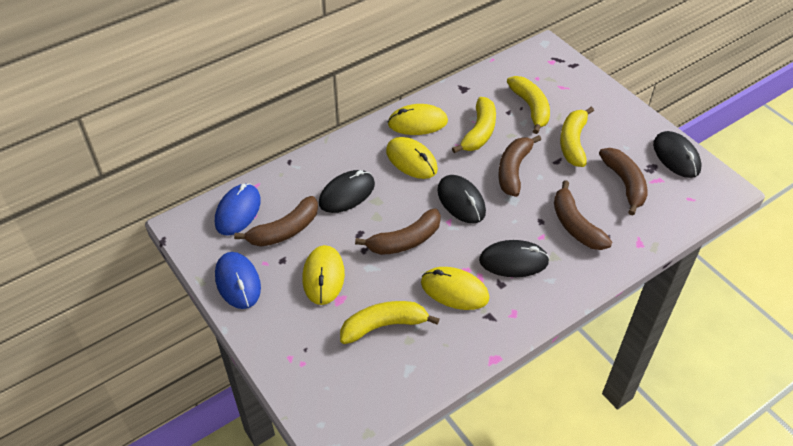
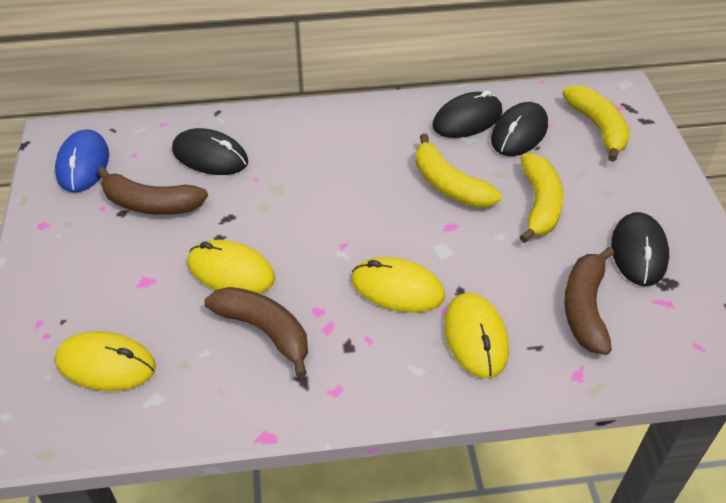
blue mouse: 2 -> 1
brown banana: 5 -> 3
yellow banana: 4 -> 3

